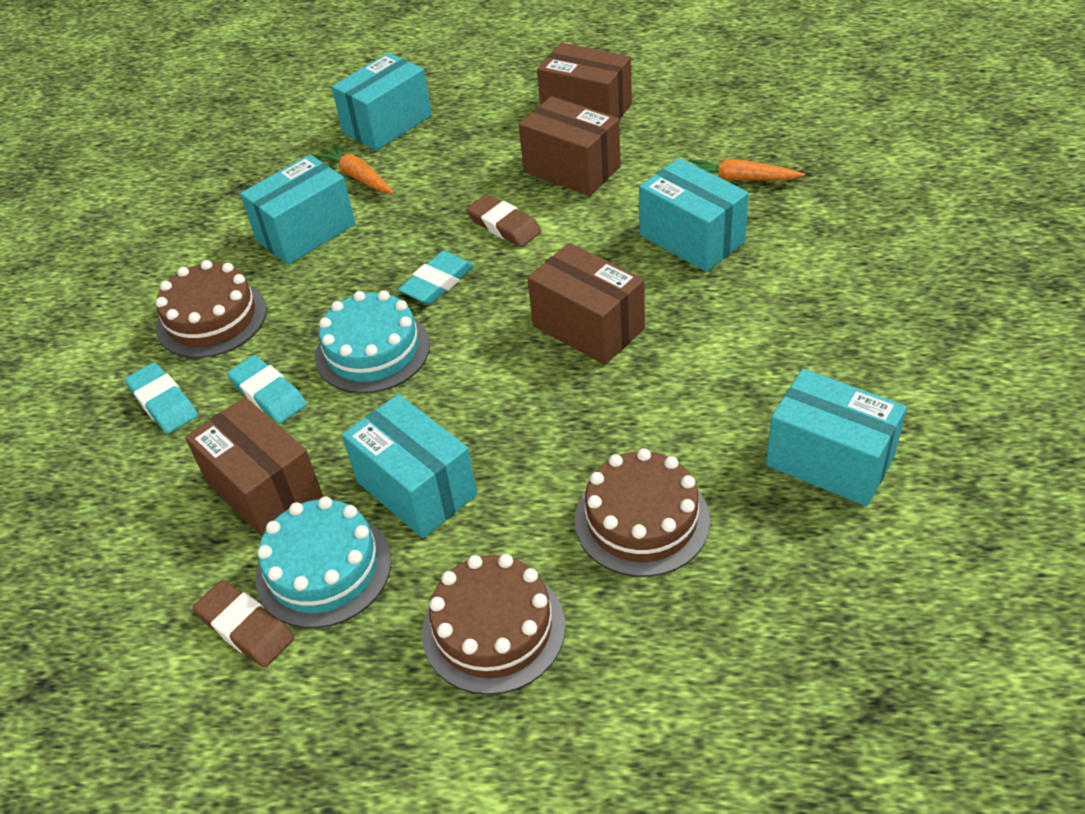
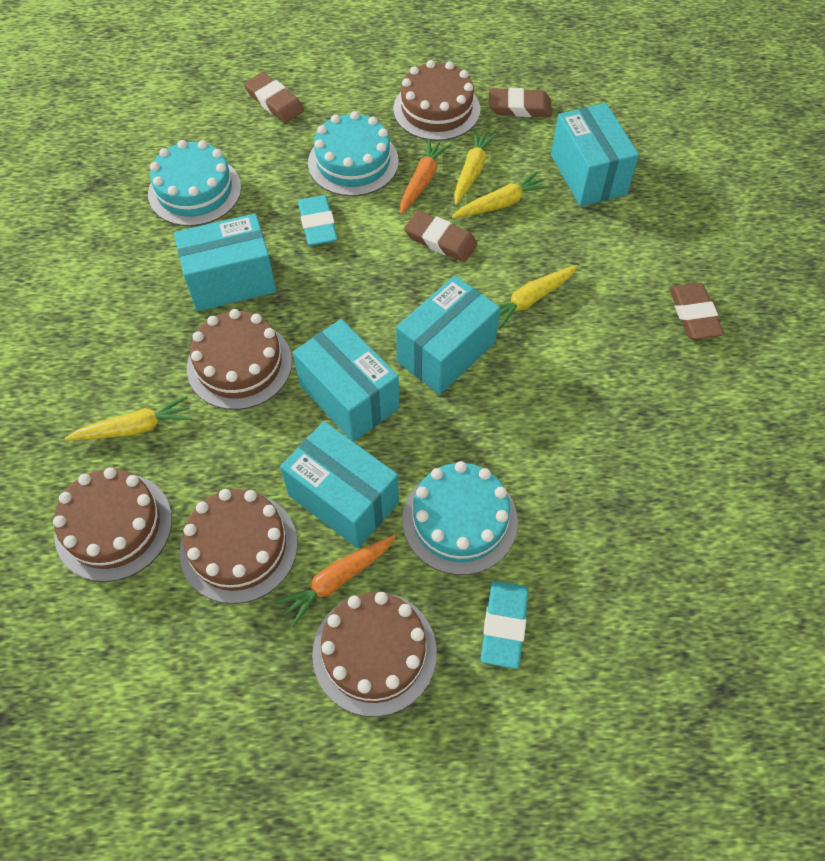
brown box: 4 -> 0
brown cake: 3 -> 5
brown eraser: 2 -> 4
turquoise cake: 2 -> 3
turquoise eraser: 3 -> 2
yellow carrot: 0 -> 4

